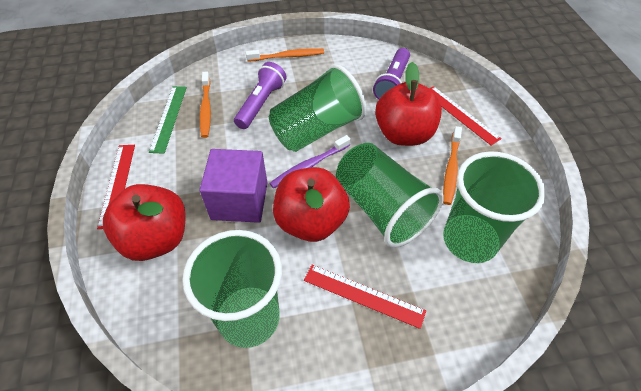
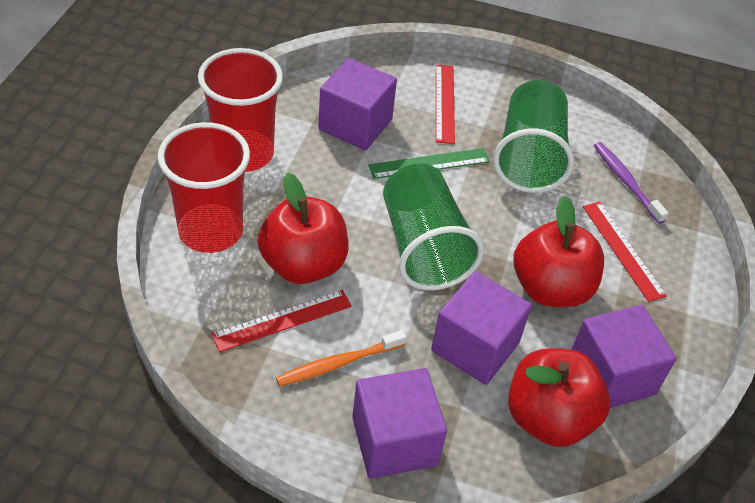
green cup: 4 -> 2
orange toothbrush: 3 -> 1
purple cube: 1 -> 4
purple flashlight: 2 -> 0
red cup: 0 -> 2

